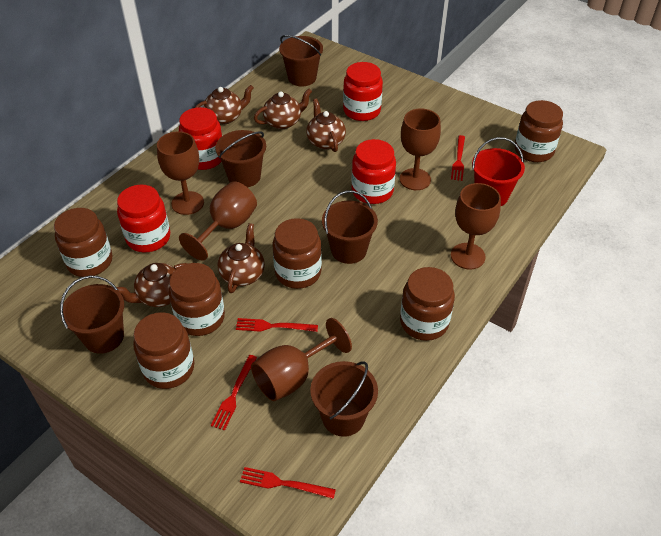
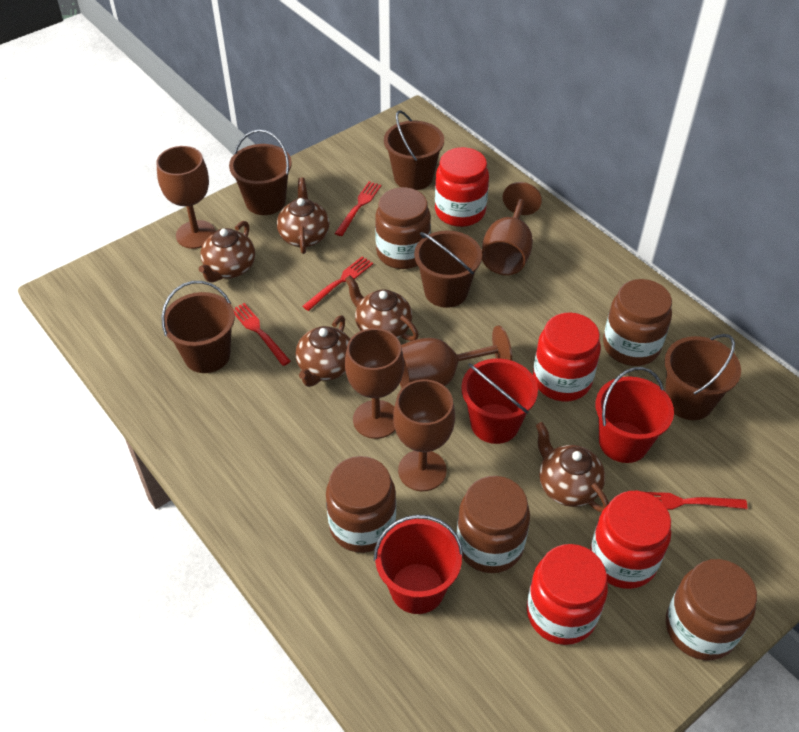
brown jar: 6 -> 5
red bucket: 1 -> 3

